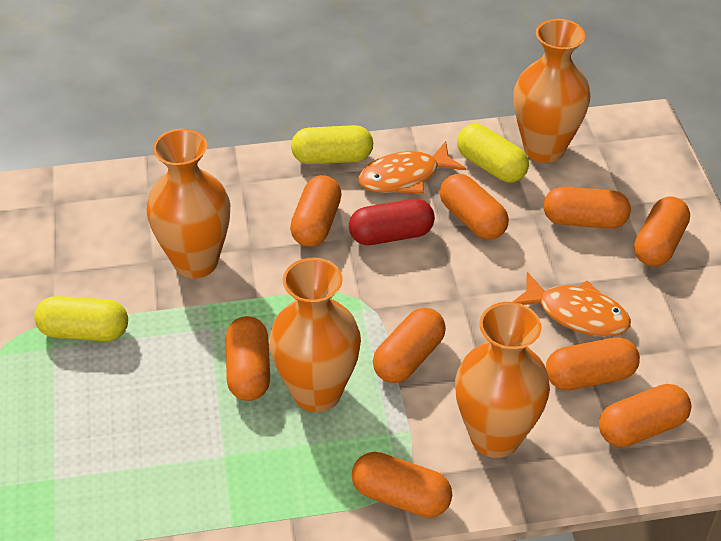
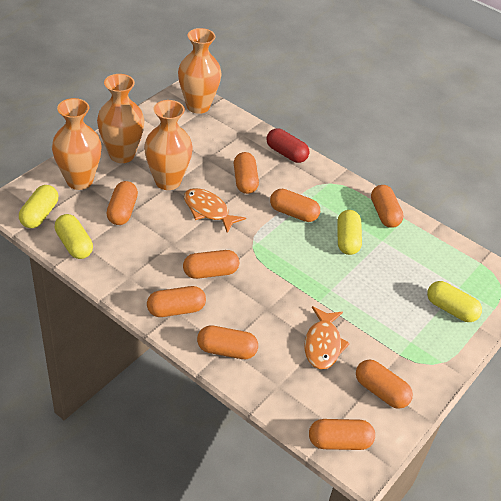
yellow capsule: 3 -> 4

